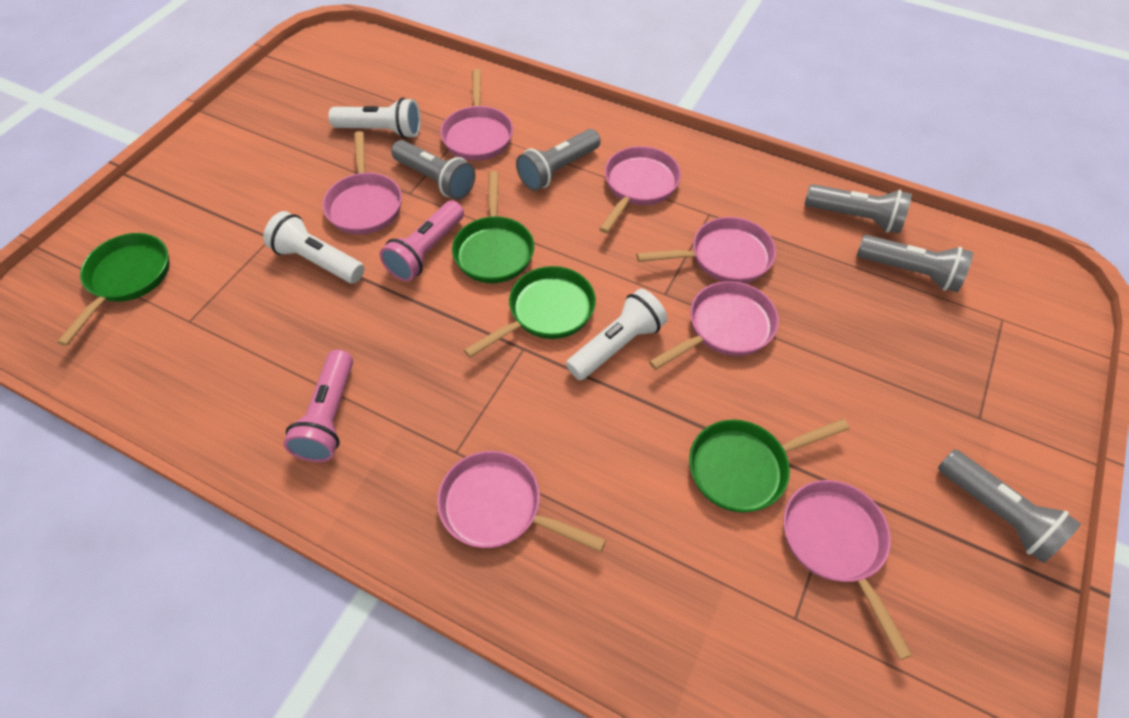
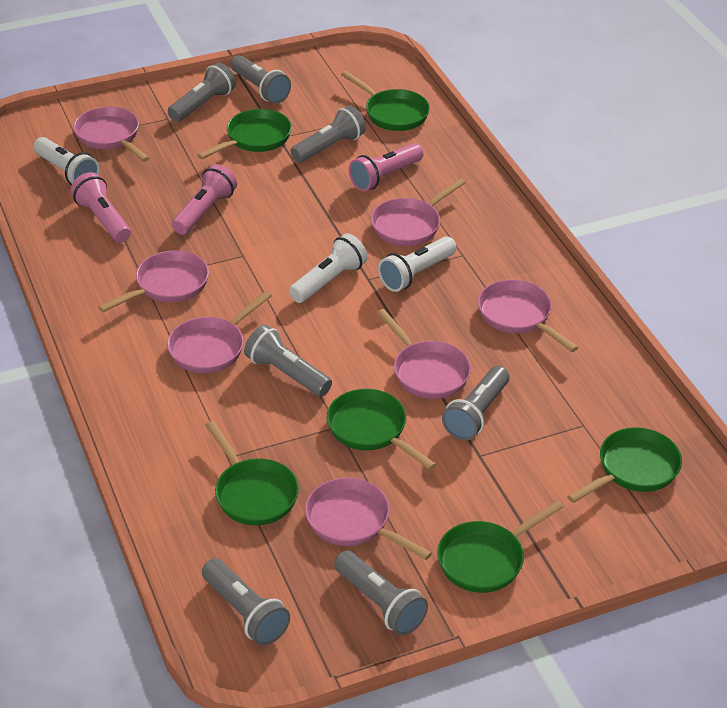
green pan: 4 -> 6
grey flashlight: 5 -> 7
pink flashlight: 2 -> 3

